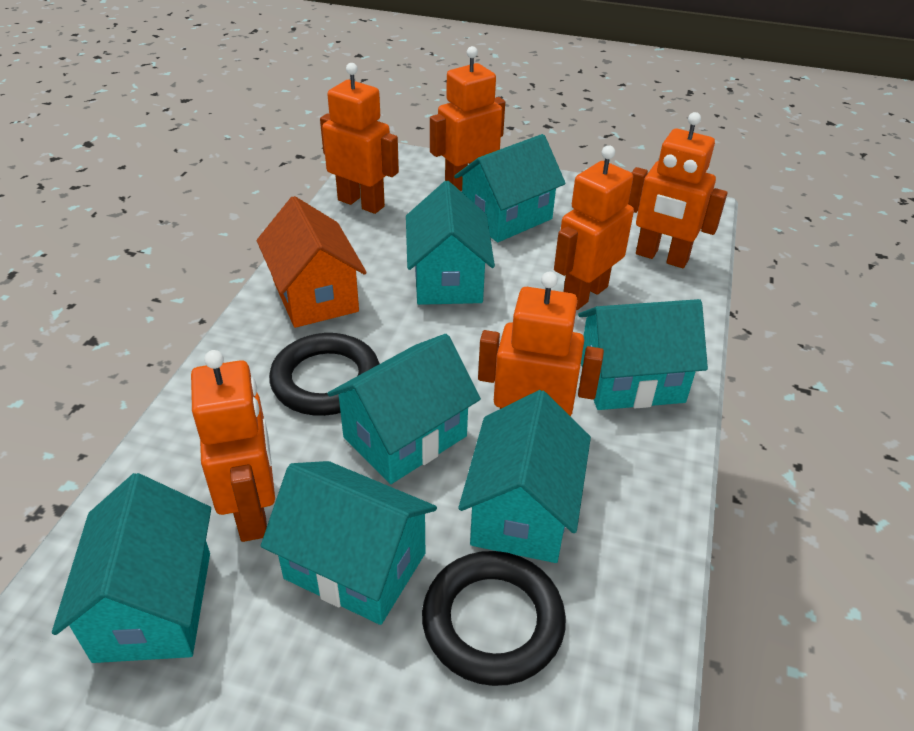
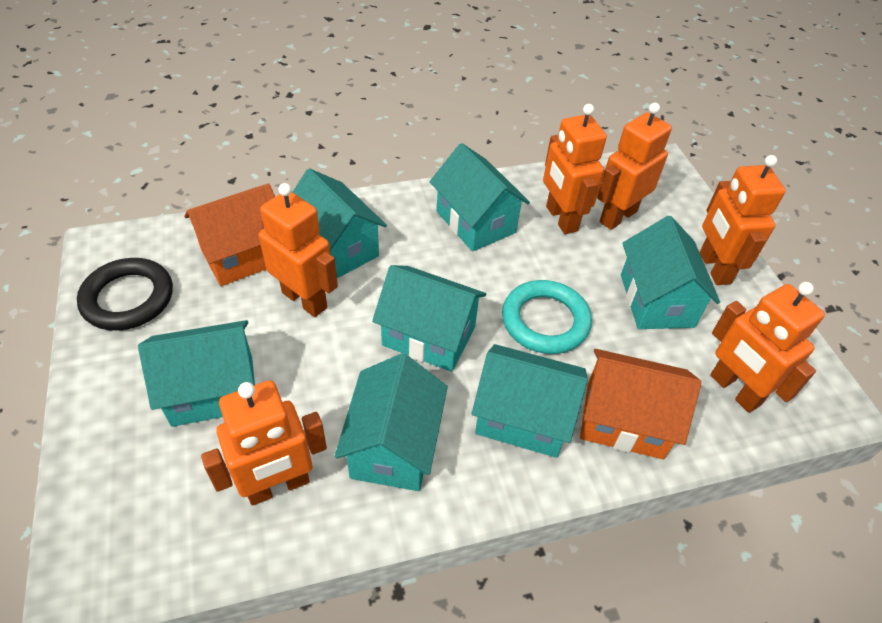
black ring: 2 -> 1
orange house: 1 -> 2
turquoise ring: 0 -> 1

